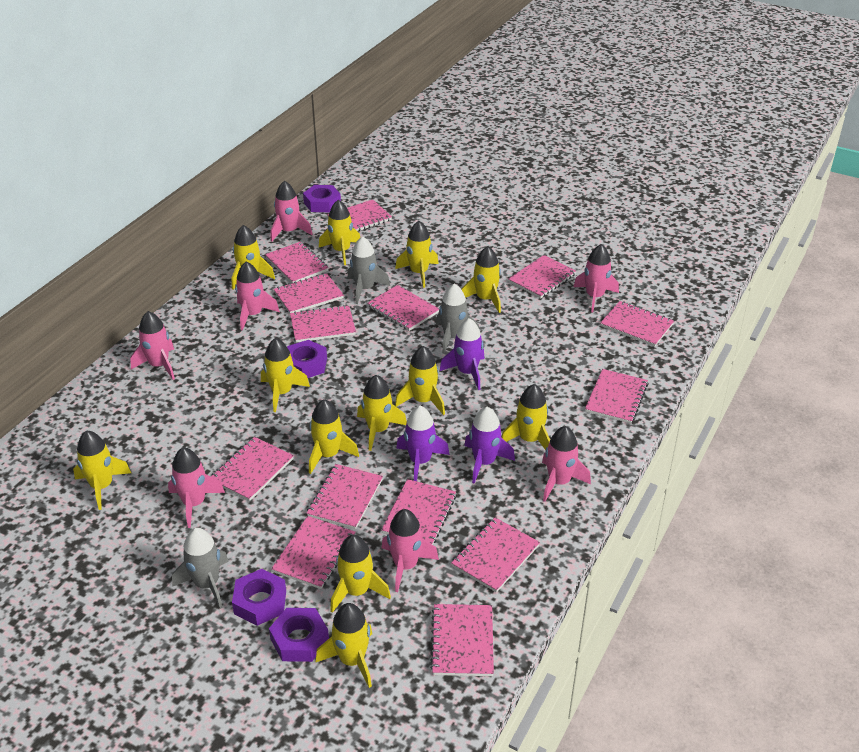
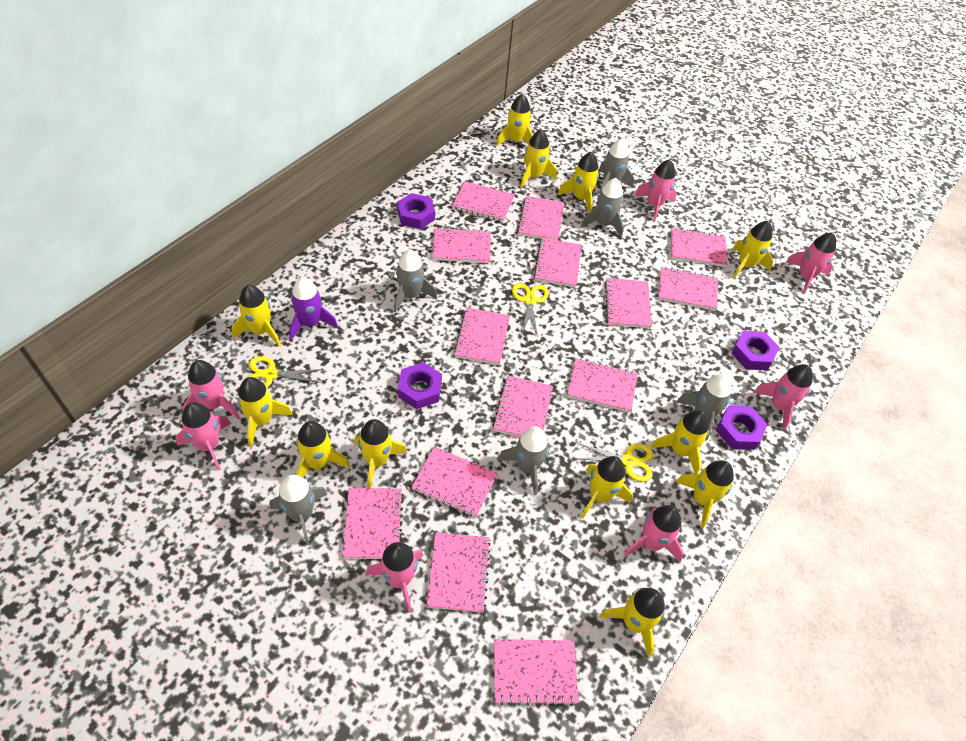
grey rocket: 3 -> 6
purple rocket: 3 -> 1
yellow scissors: 0 -> 3

